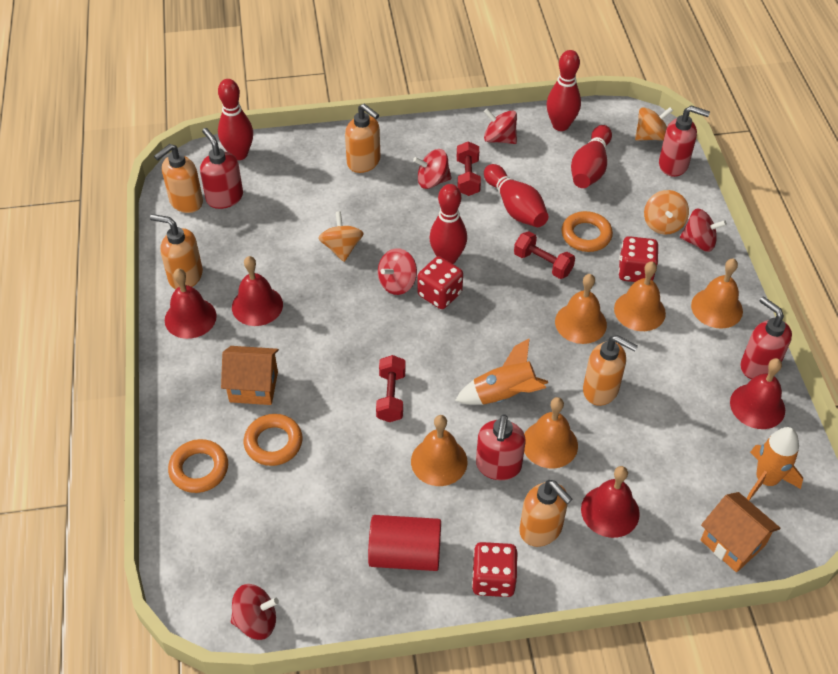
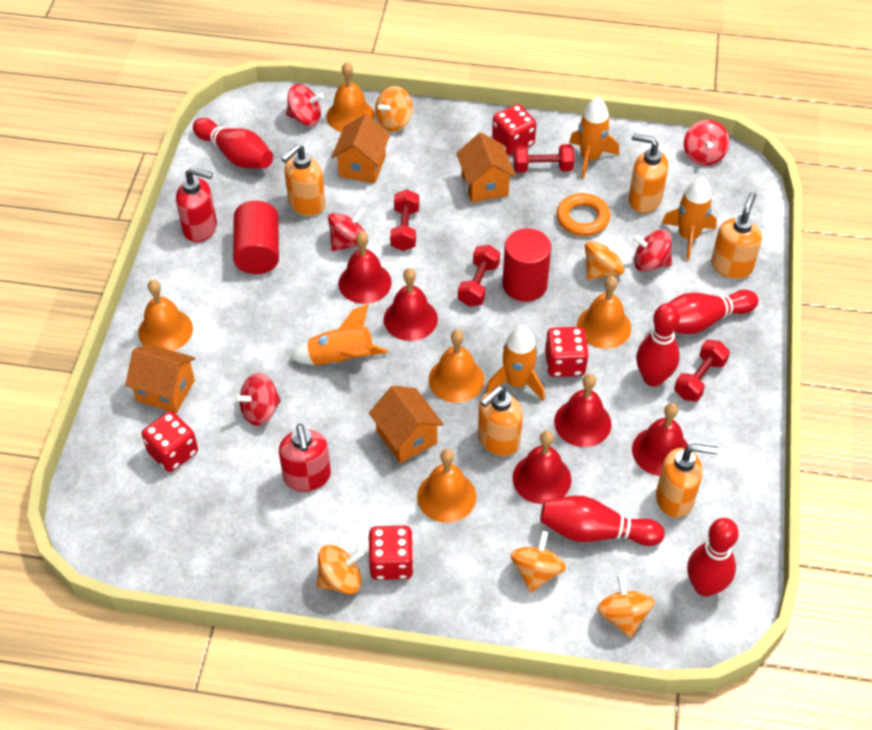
orange house: 2 -> 4
orange ring: 3 -> 1
orange rocket: 2 -> 4
orange spinning top: 3 -> 5
red bell: 4 -> 5
red cylinder: 1 -> 2
red dice: 3 -> 4
red dumbbell: 3 -> 4
red soap dispenser: 4 -> 2

